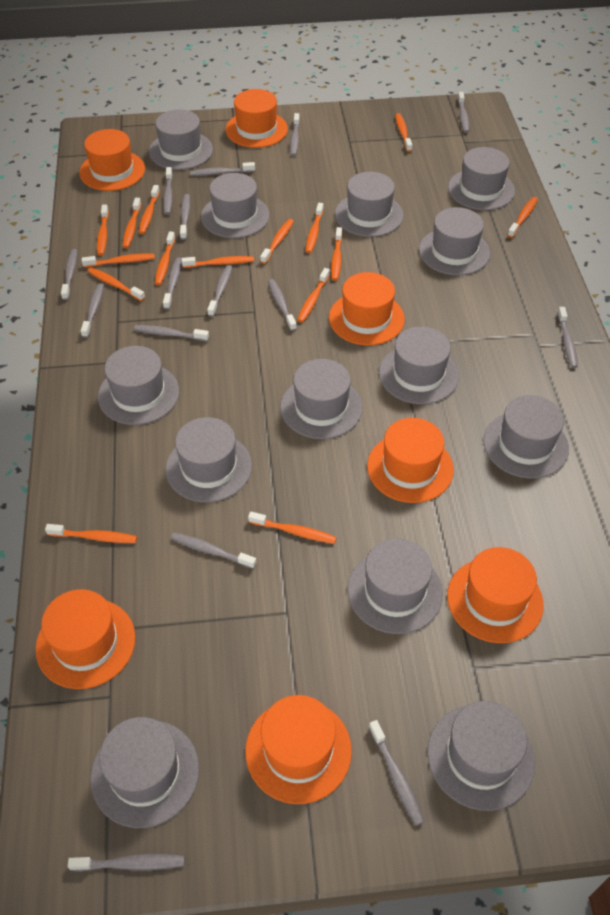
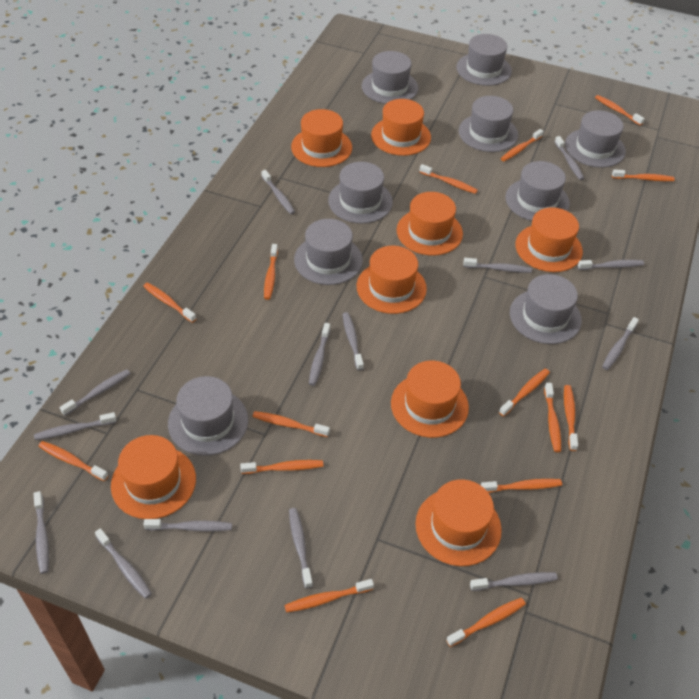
grey hat: 13 -> 9
grey toothbrush: 15 -> 14
orange hat: 7 -> 8

